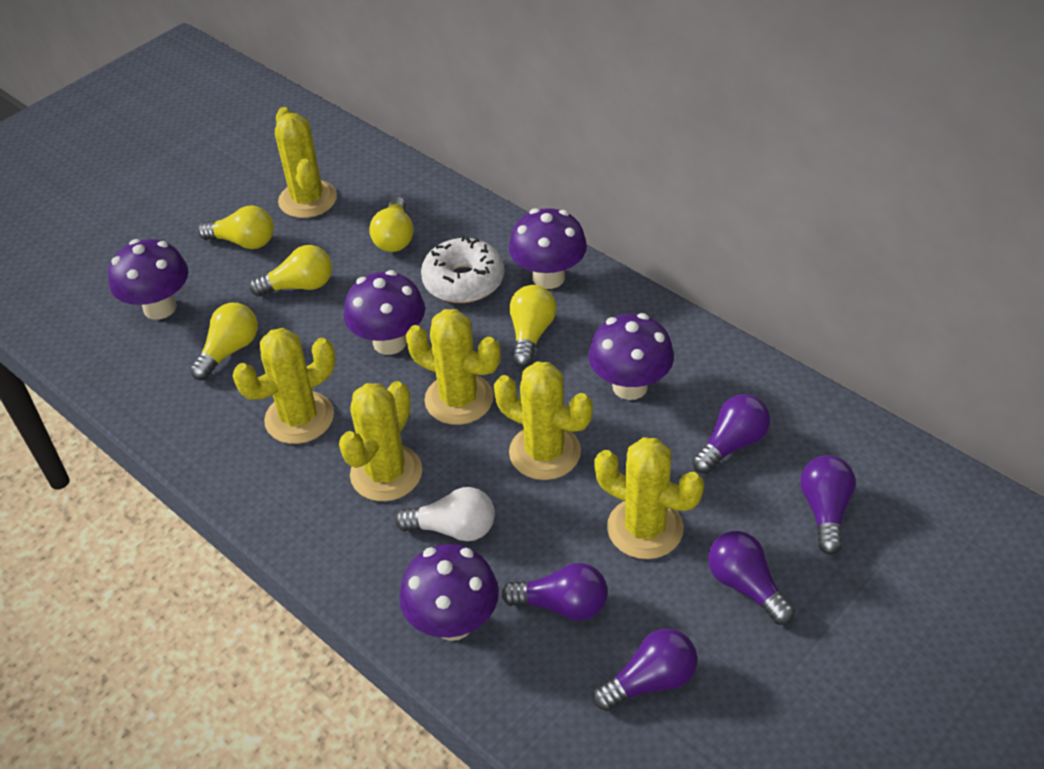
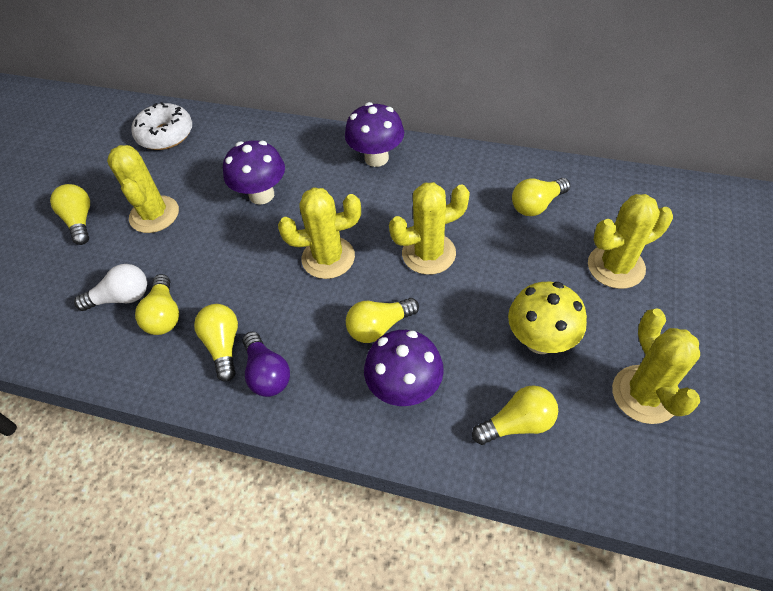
purple light bulb: 5 -> 1
purple mushroom: 5 -> 3
yellow cactus: 6 -> 5
yellow light bulb: 5 -> 6
yellow mushroom: 0 -> 1

